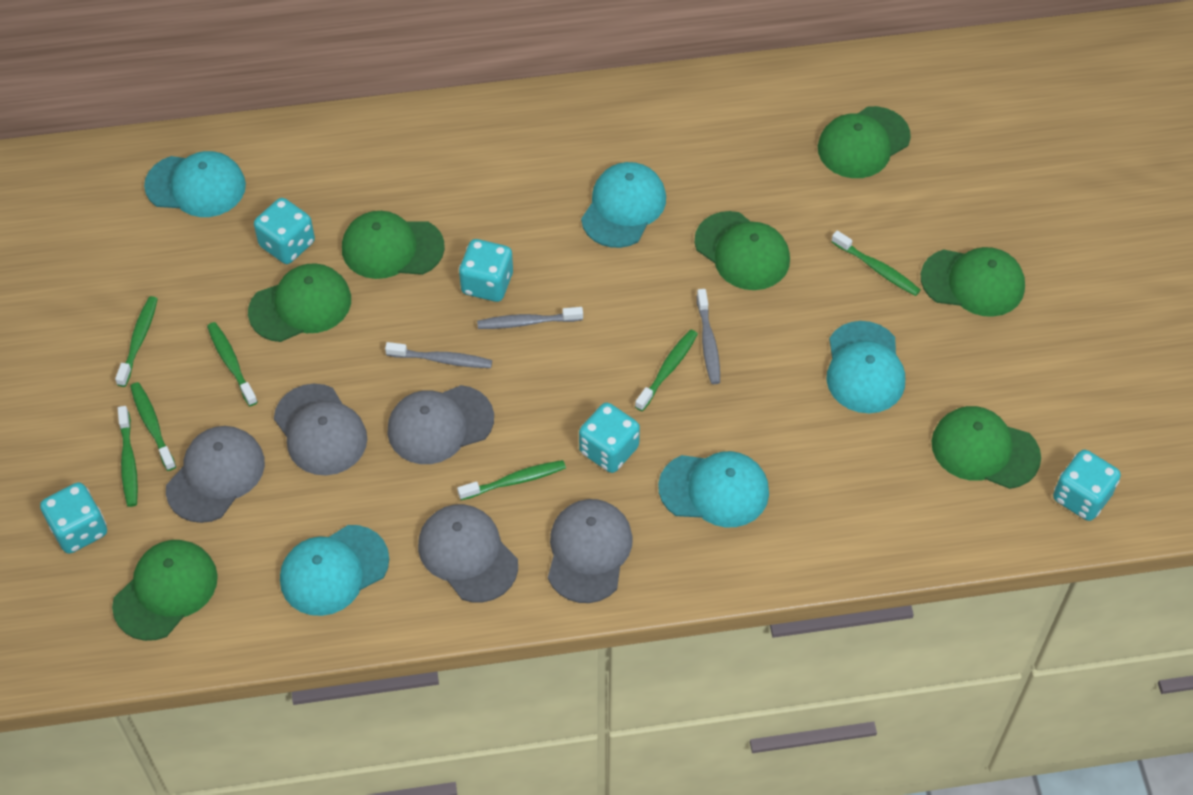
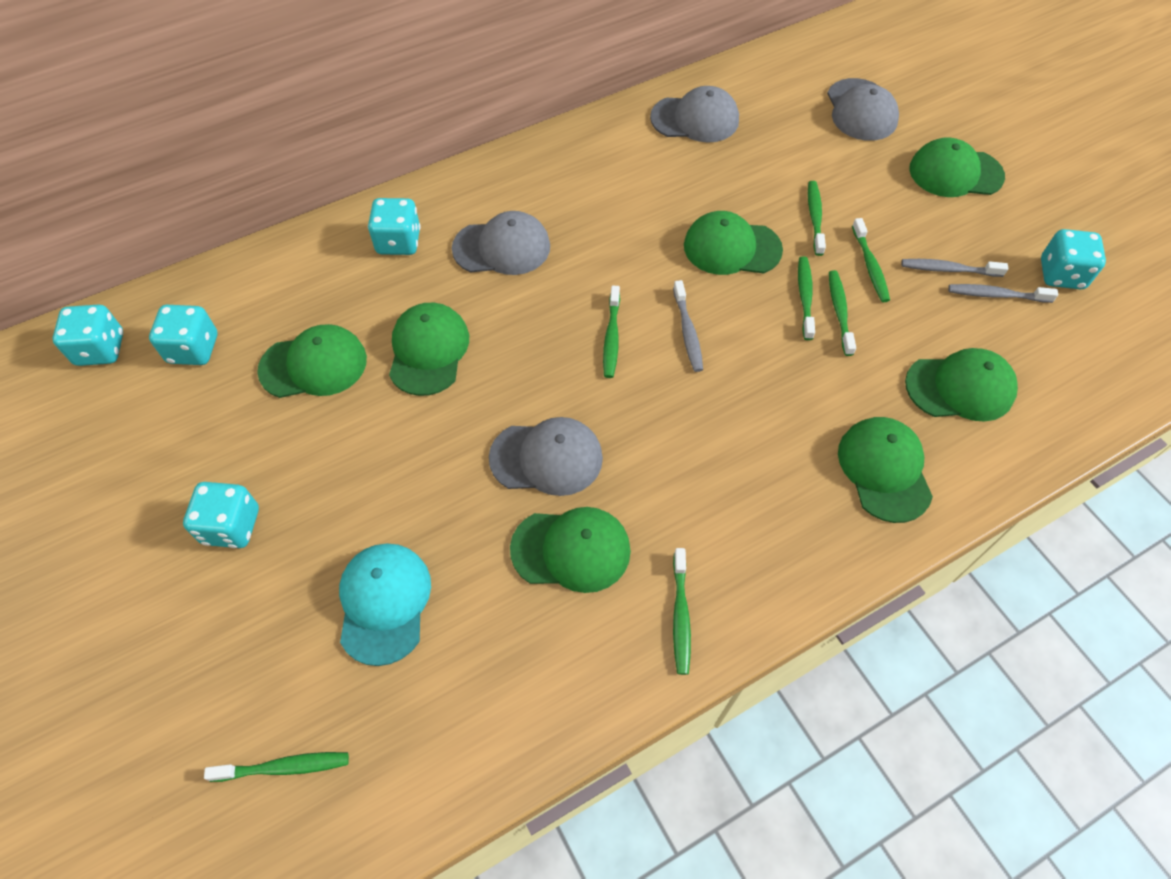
grey cap: 5 -> 4
turquoise cap: 5 -> 1

